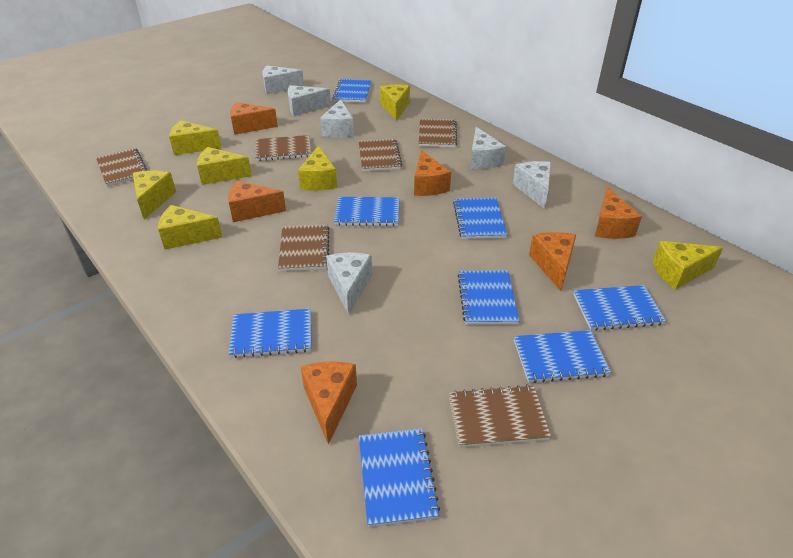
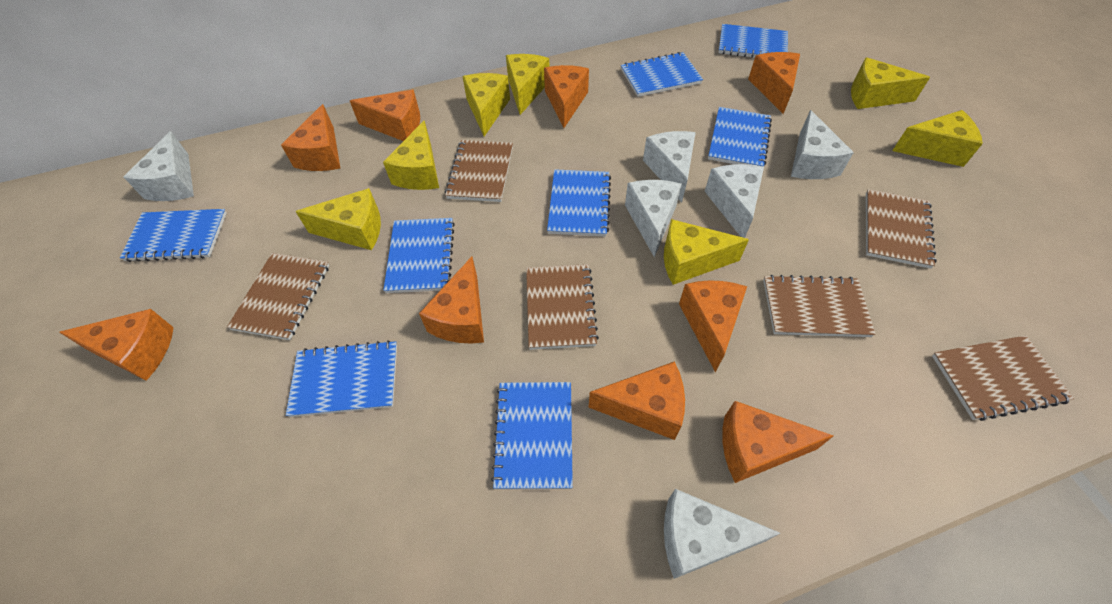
orange cheese: 6 -> 9

